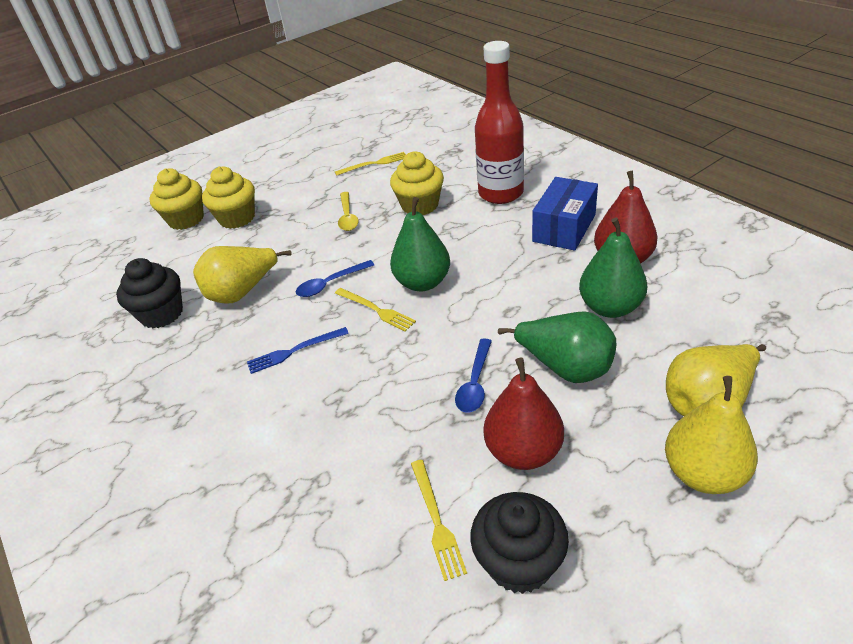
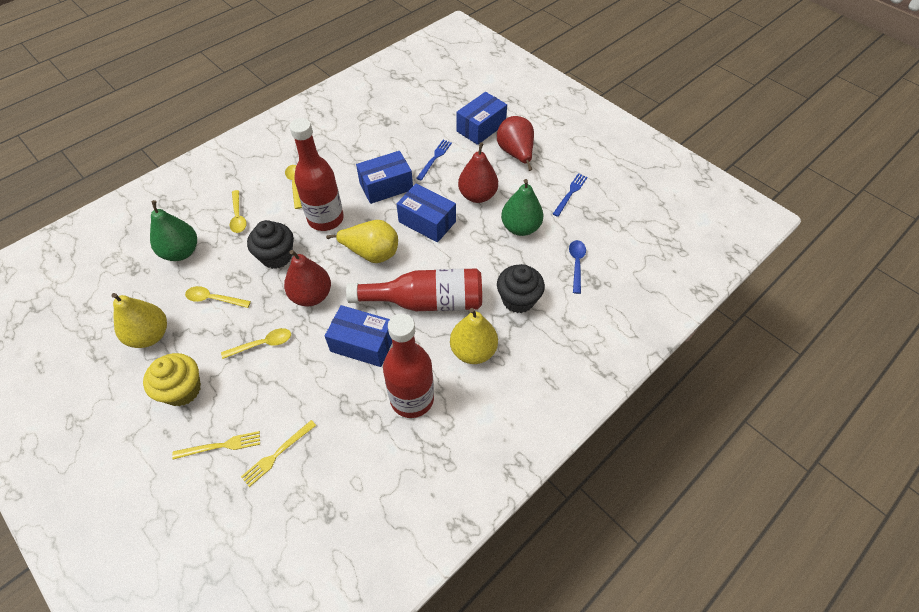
blue box: 1 -> 4
blue fork: 1 -> 2
blue spoon: 2 -> 1
green pear: 3 -> 2
red bottle: 1 -> 3
red pear: 2 -> 3
yellow cupcake: 3 -> 1
yellow fork: 3 -> 2
yellow spoon: 1 -> 4

